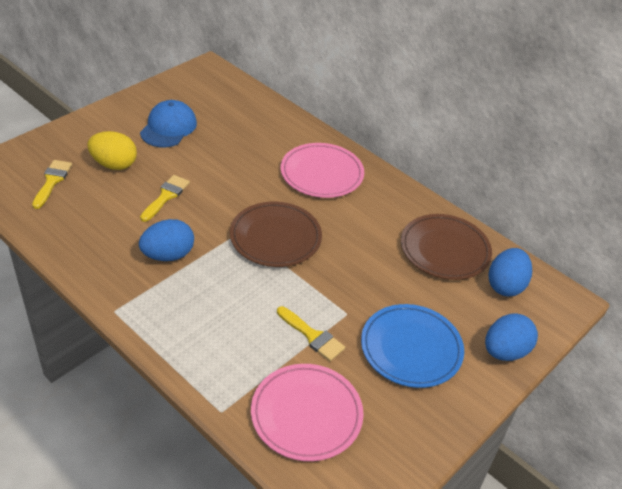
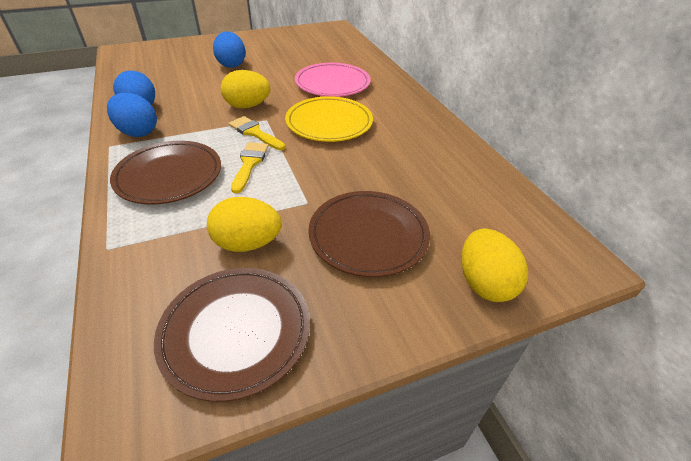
blue cap: 1 -> 0
blue plate: 1 -> 0
brown plate: 2 -> 3
pink plate: 2 -> 1
yellow brush: 3 -> 2
yellow egg: 1 -> 3
yellow plate: 0 -> 1

